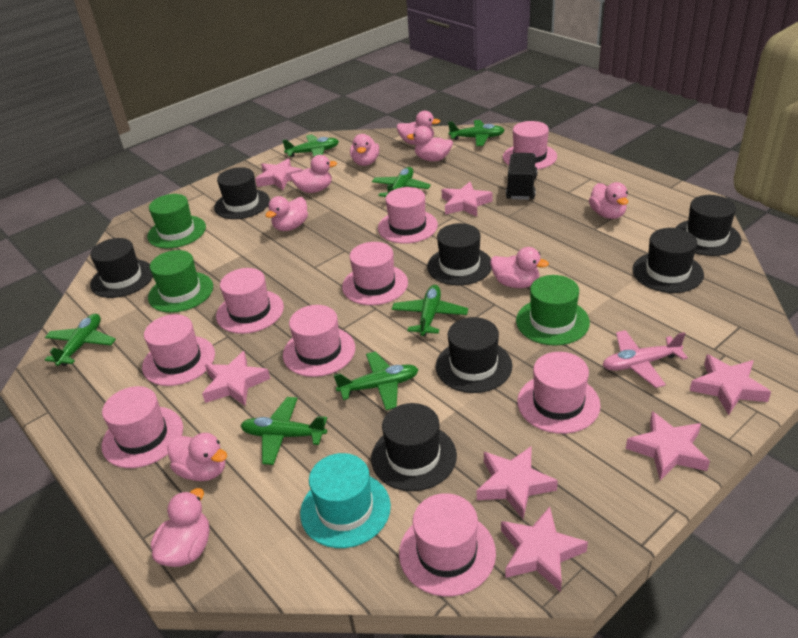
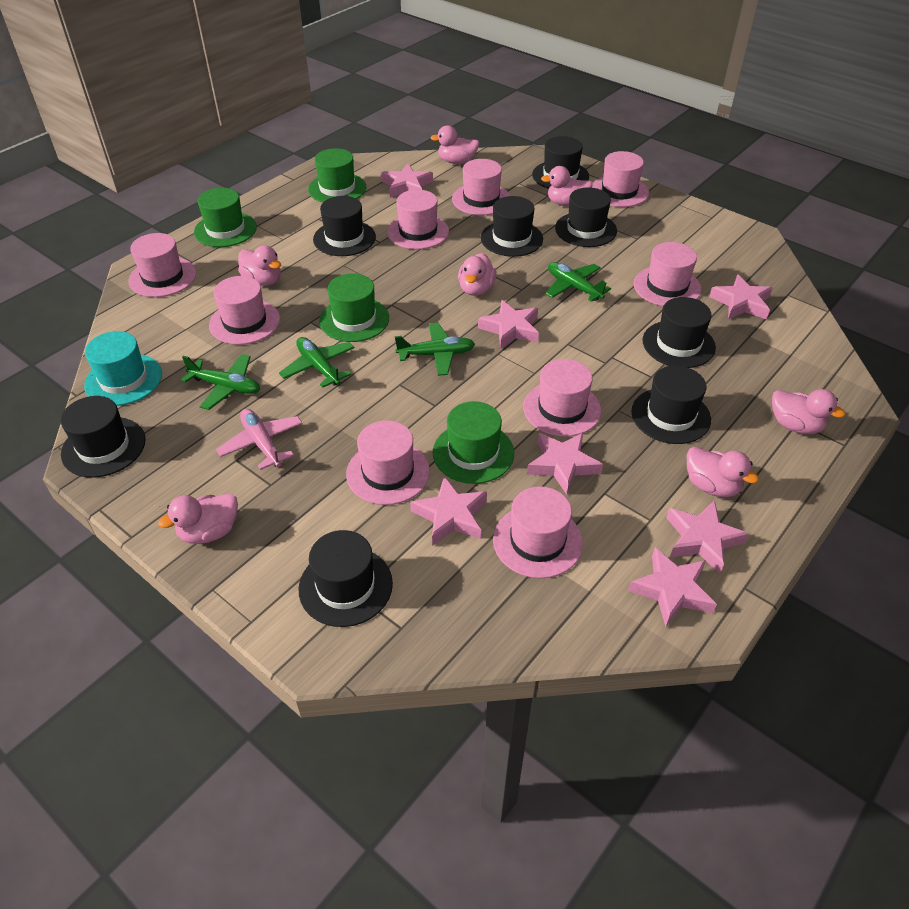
black hat: 7 -> 8
black truck: 1 -> 0
green hat: 3 -> 4
green plane: 7 -> 4
pink duck: 9 -> 7

